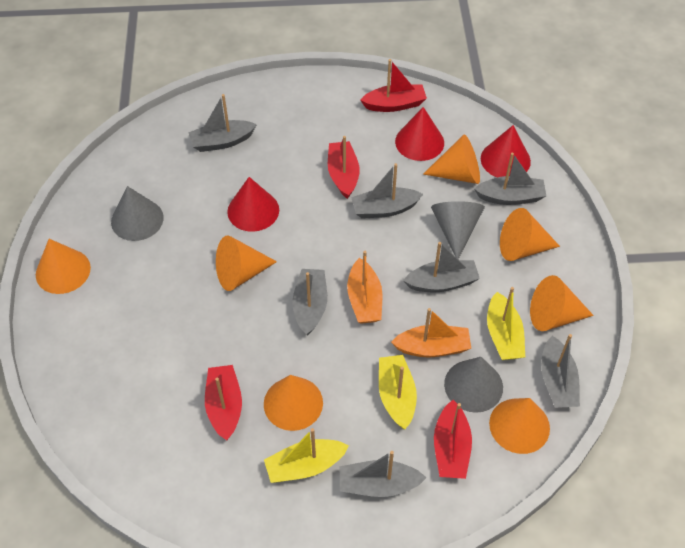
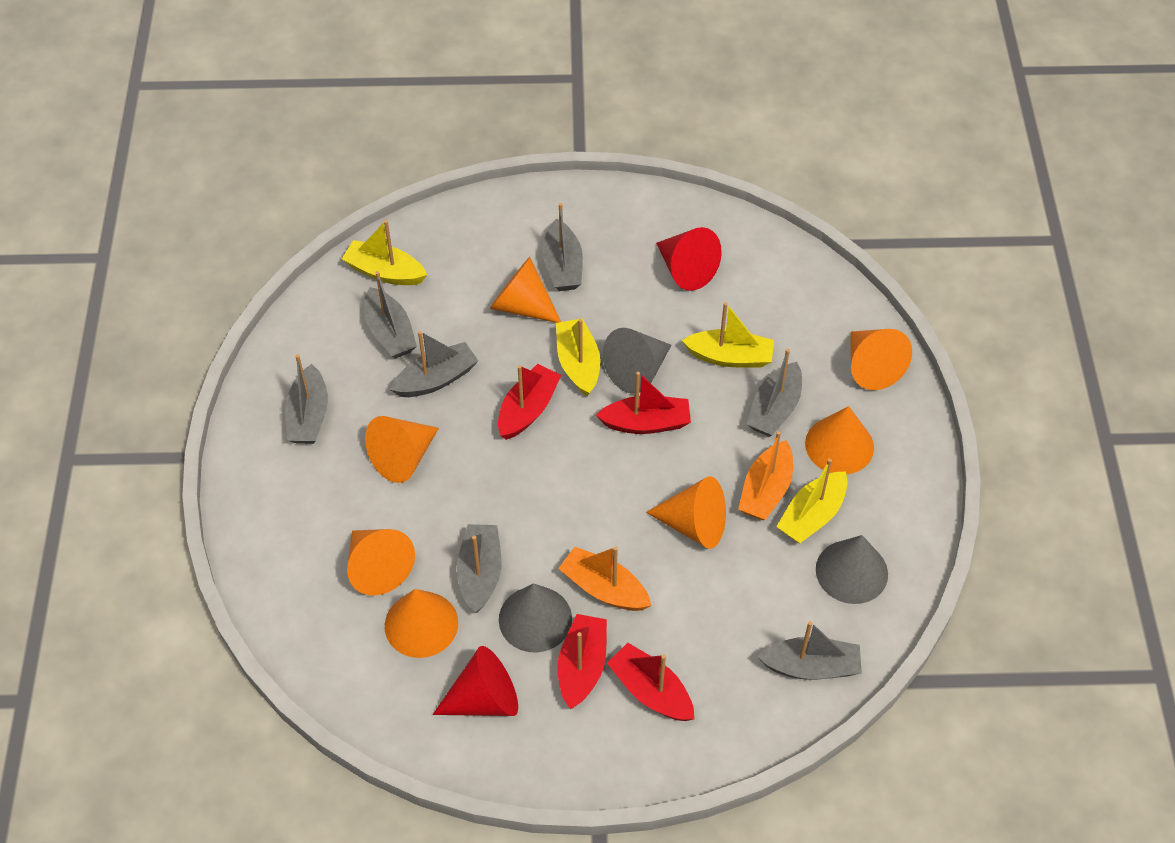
red cone: 3 -> 2
yellow boat: 3 -> 4

